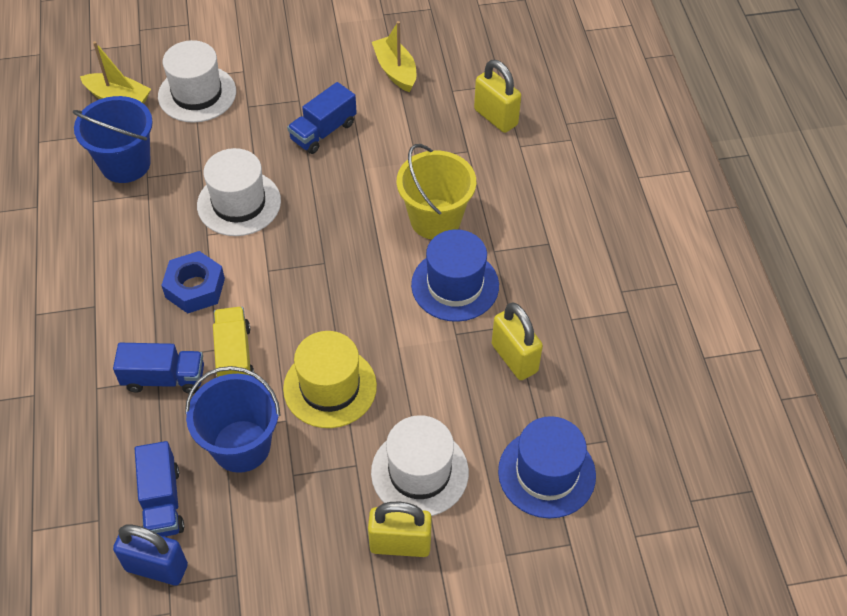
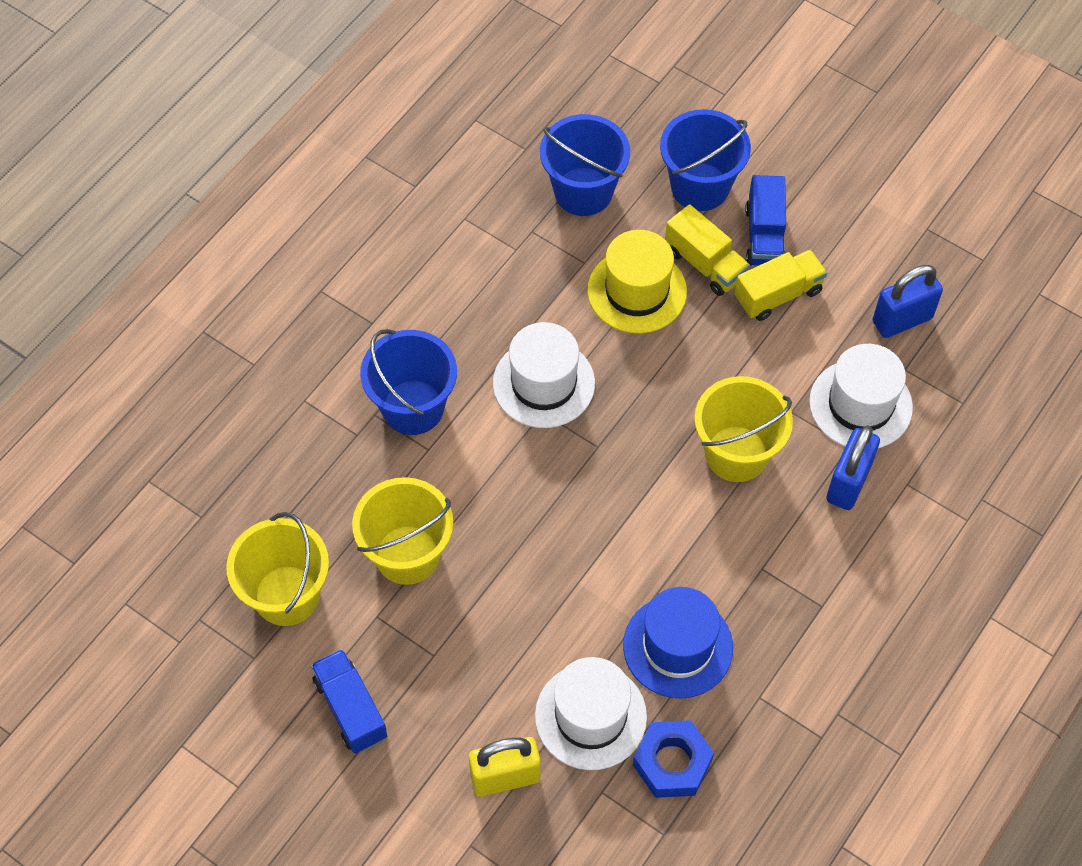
blue bucket: 2 -> 3
blue hat: 2 -> 1
blue padlock: 1 -> 2
blue truck: 3 -> 2
yellow boat: 2 -> 0
yellow bucket: 1 -> 3
yellow padlock: 3 -> 1
yellow truck: 1 -> 2

